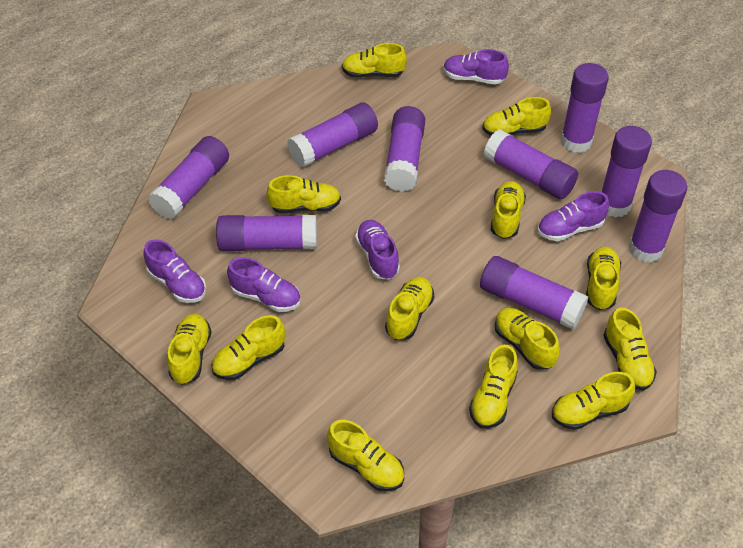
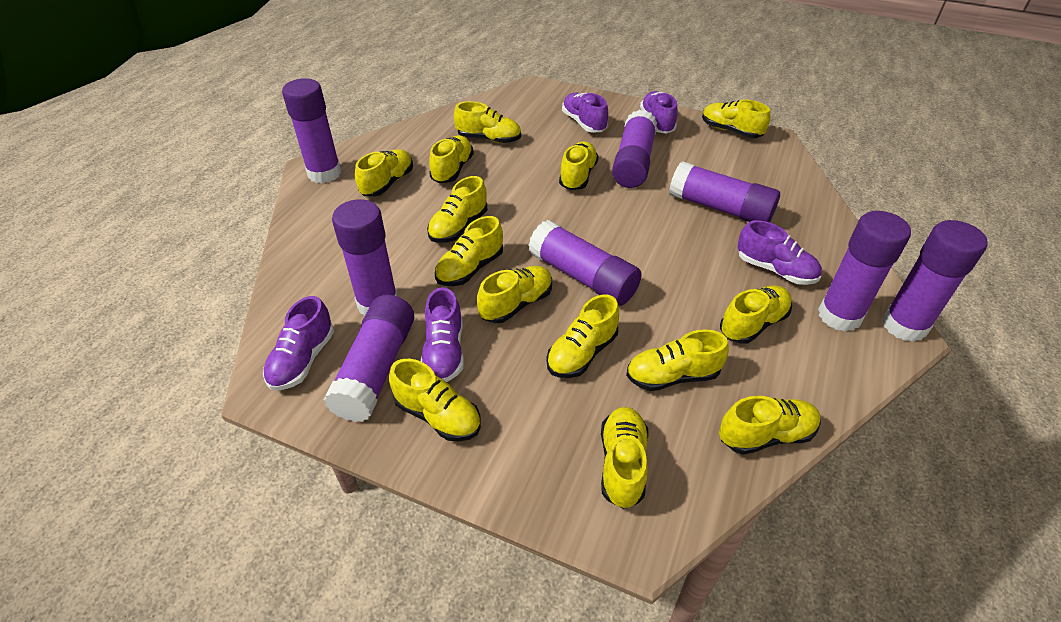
purple glue stick: 9 -> 8
yellow shoe: 13 -> 14

